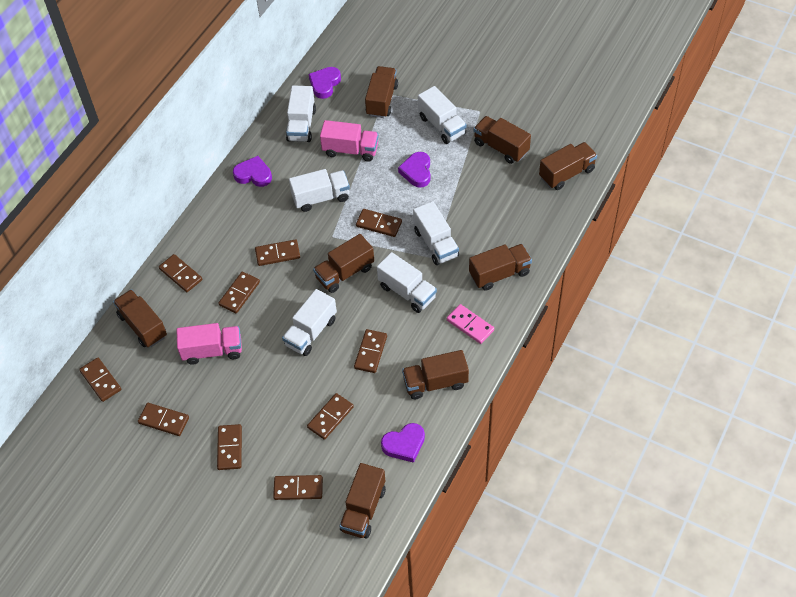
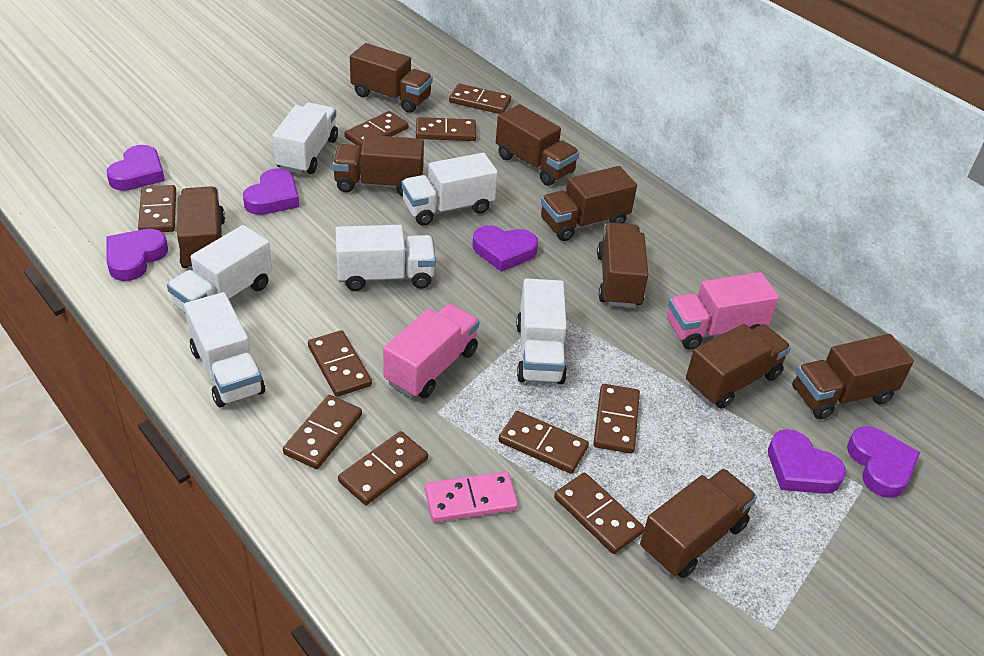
brown truck: 8 -> 9
purple heart: 4 -> 6

